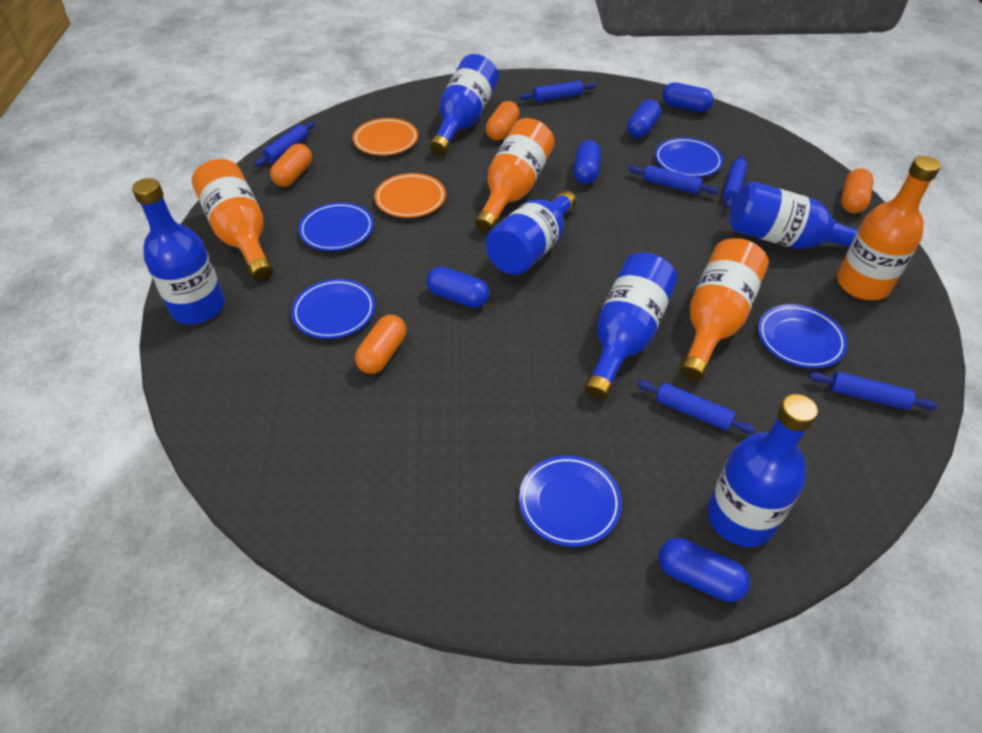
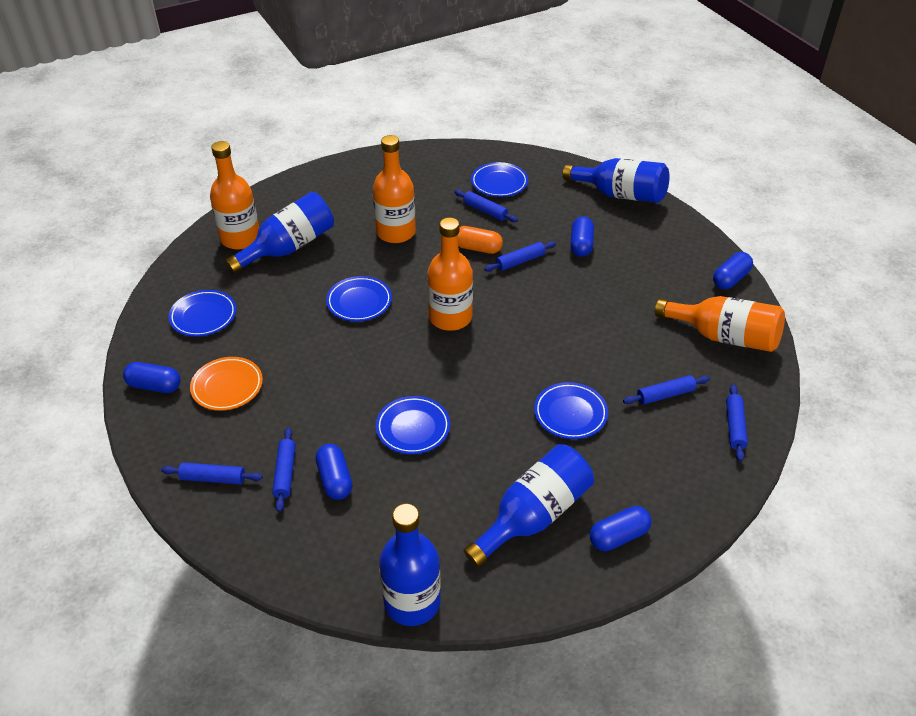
blue bottle: 6 -> 4
orange capsule: 4 -> 1
orange plate: 2 -> 1

